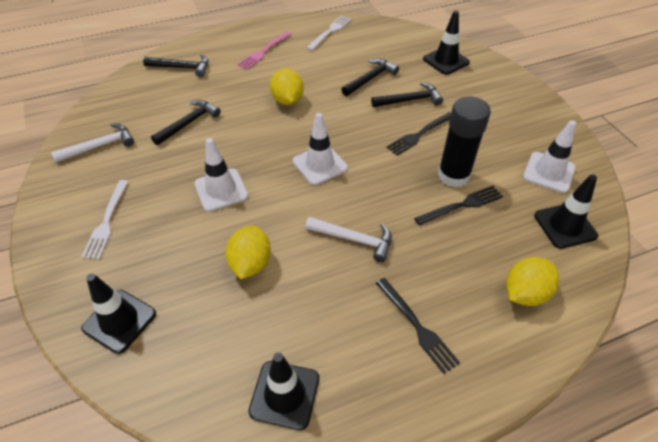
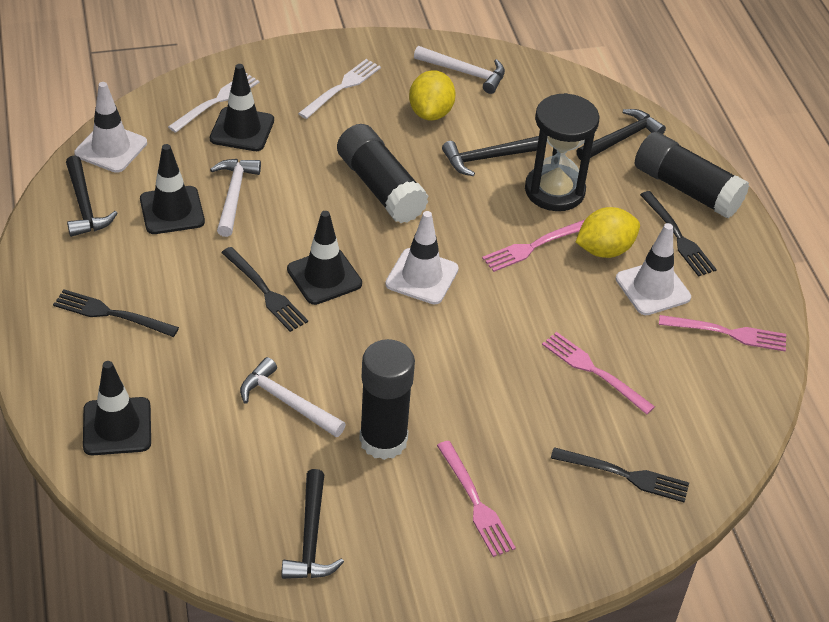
black fork: 3 -> 4
black glue stick: 1 -> 3
black hourglass: 0 -> 1
pink fork: 1 -> 4
white hammer: 2 -> 3
yellow lemon: 3 -> 2

